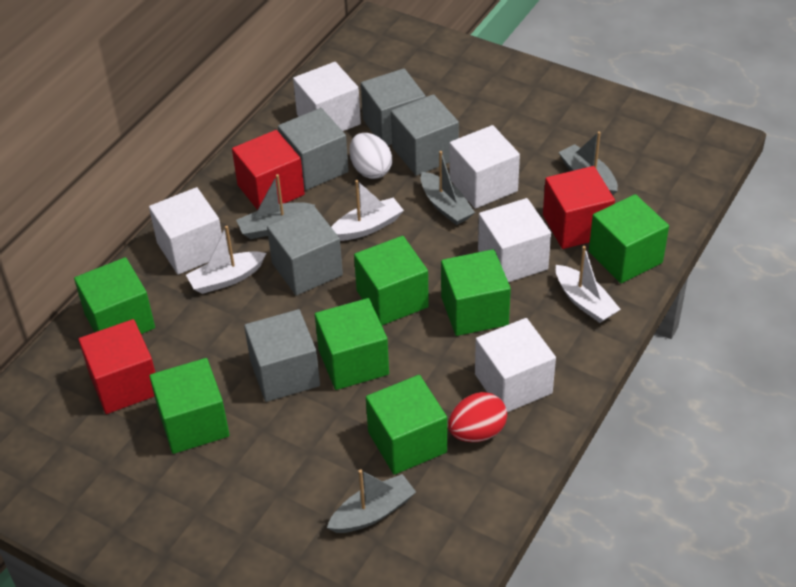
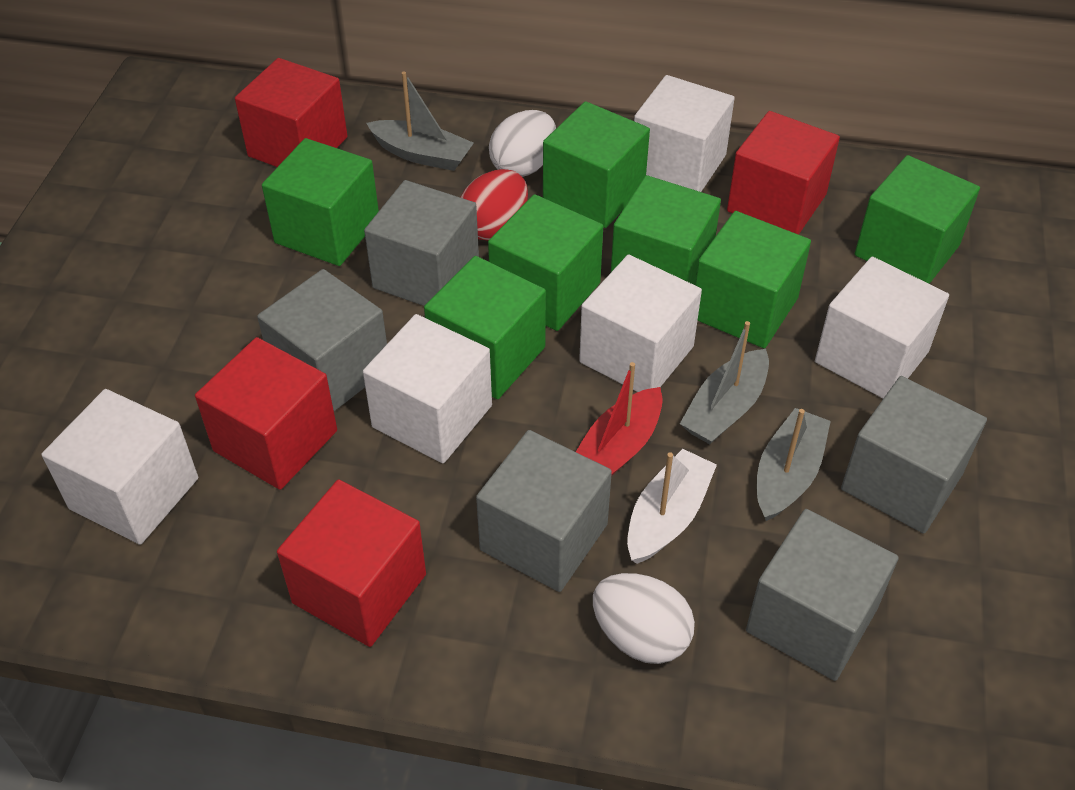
grey boat: 4 -> 3
red boat: 0 -> 1
red cube: 3 -> 4
white boat: 3 -> 1
white egg: 1 -> 2

